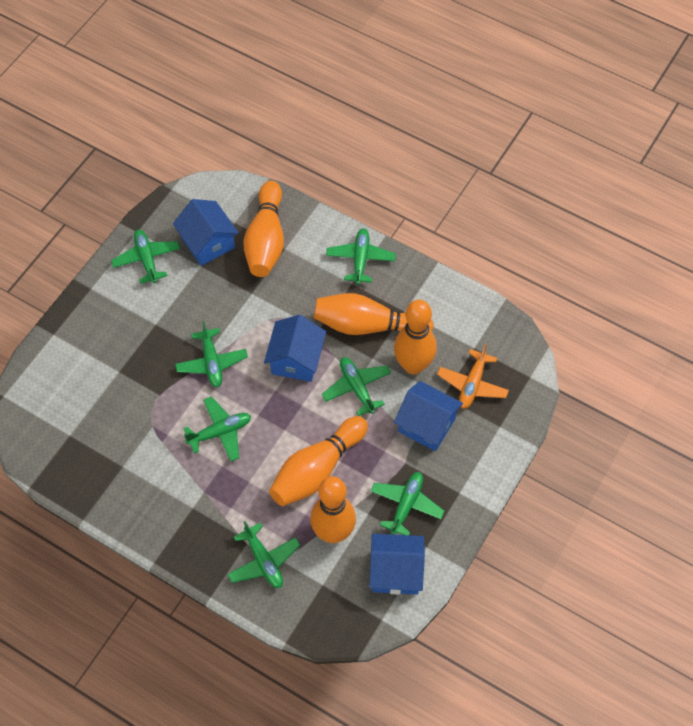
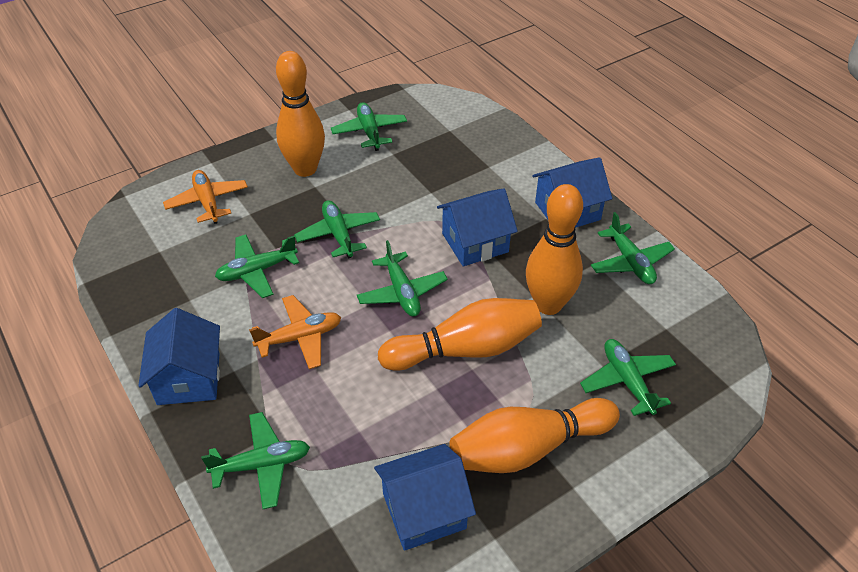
orange bowling pin: 5 -> 4
orange plane: 1 -> 2

